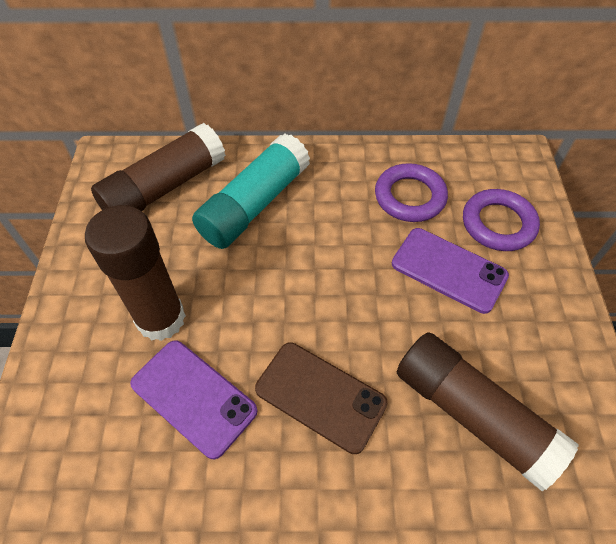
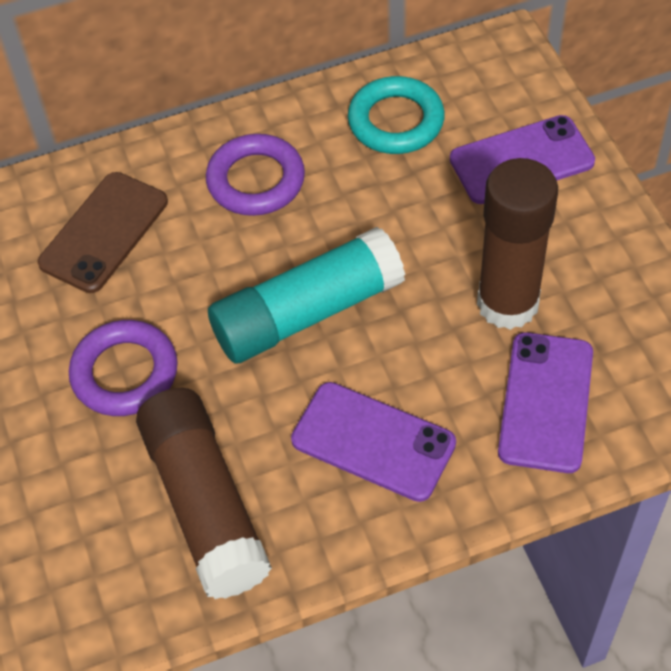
brown glue stick: 3 -> 2
purple phone: 2 -> 3
turquoise ring: 0 -> 1

